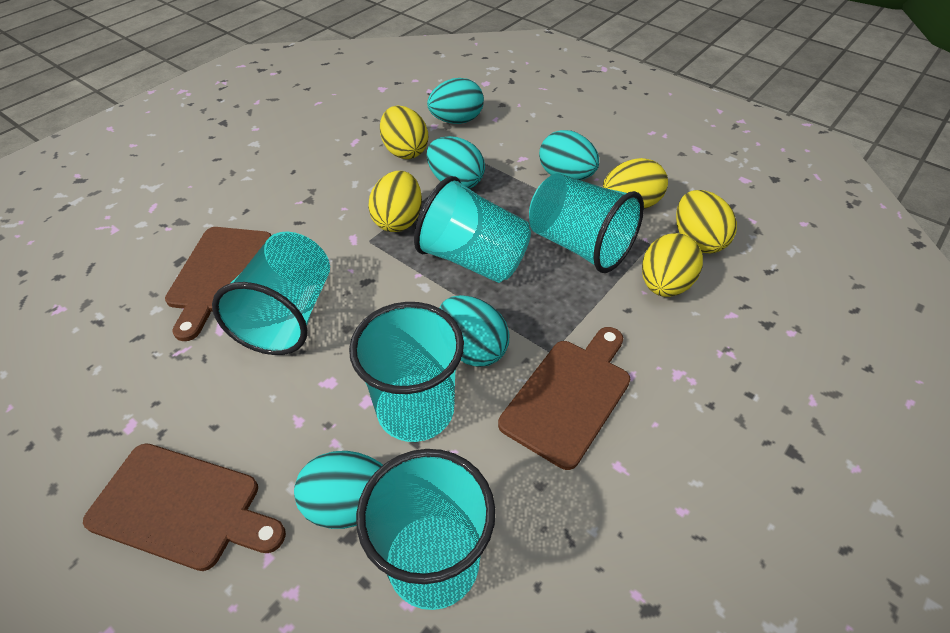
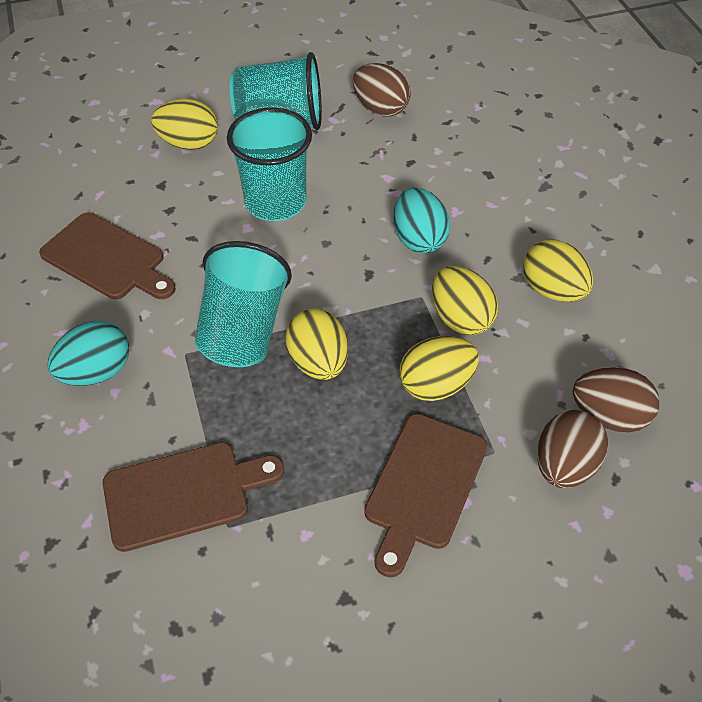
brown egg: 0 -> 3
turquoise cup: 5 -> 3
turquoise egg: 5 -> 2

